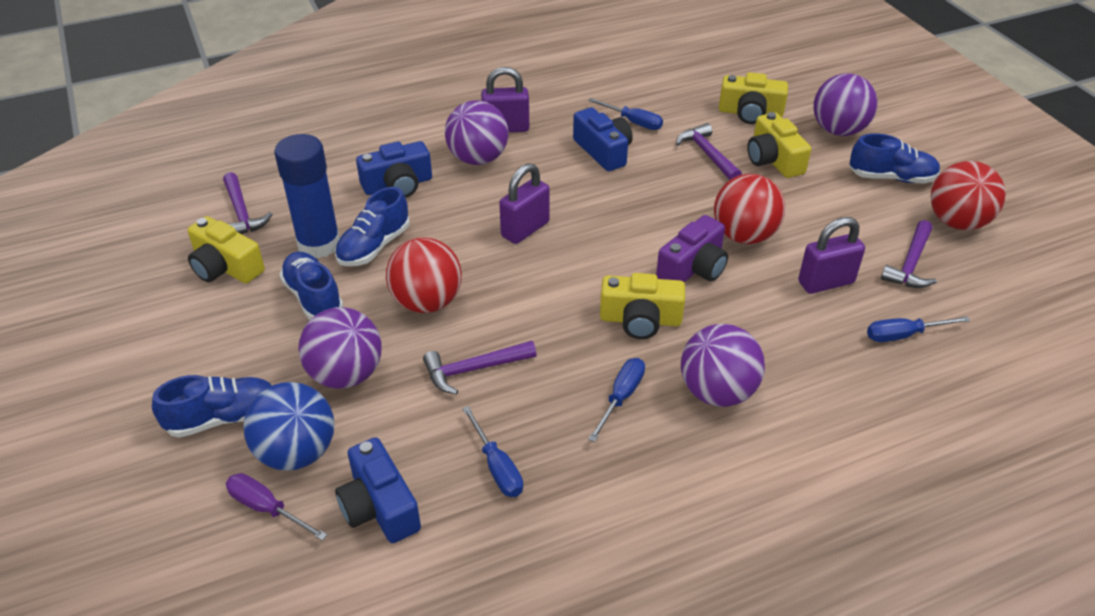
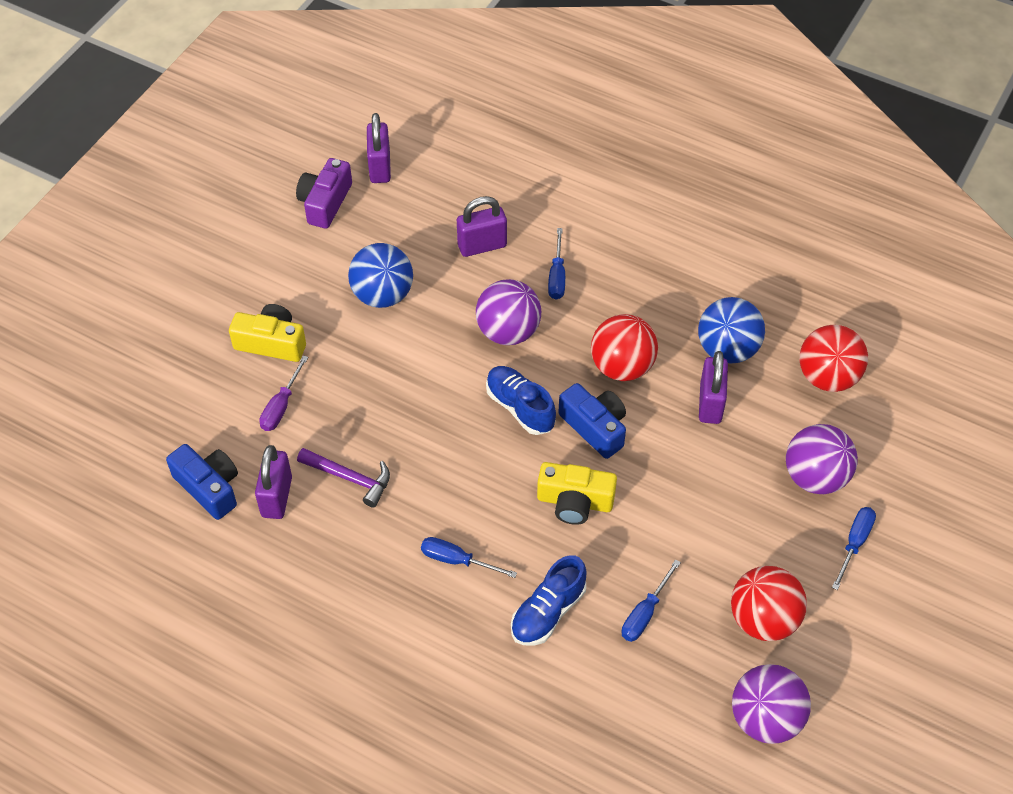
blue ball: 1 -> 2
blue camera: 3 -> 2
blue glue stick: 1 -> 0
blue shoe: 4 -> 2
purple ball: 4 -> 3
purple hammer: 4 -> 1
purple padlock: 3 -> 4
yellow camera: 4 -> 2

